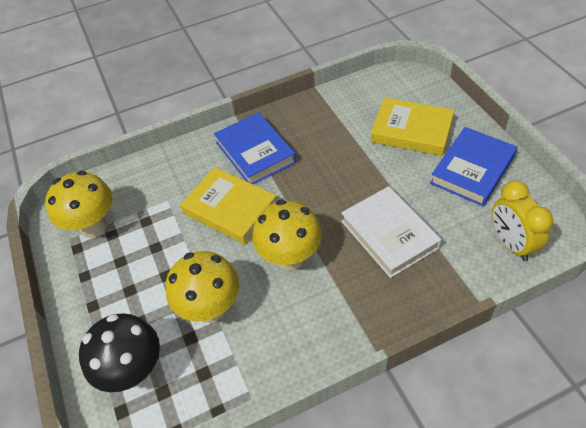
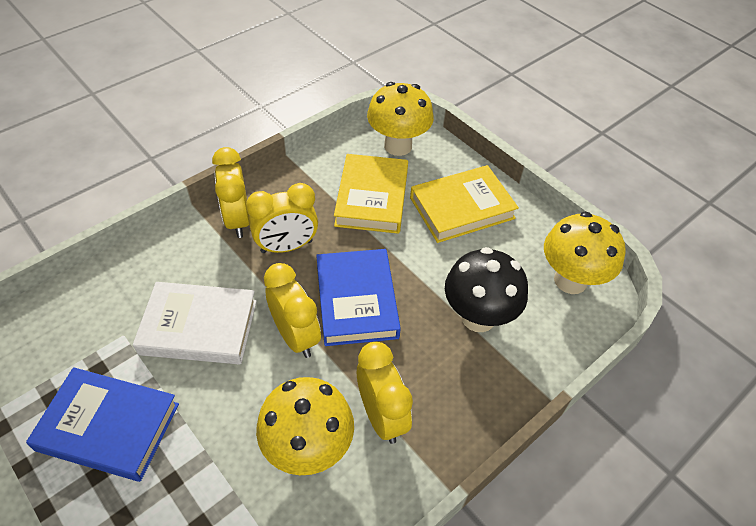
yellow clock: 1 -> 4

